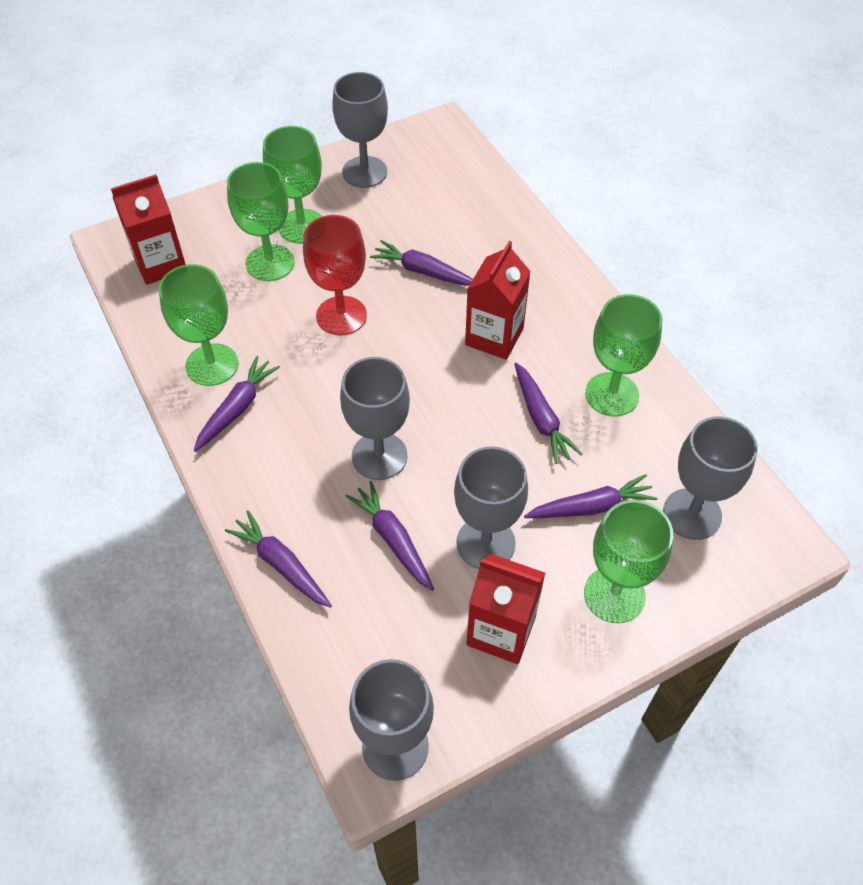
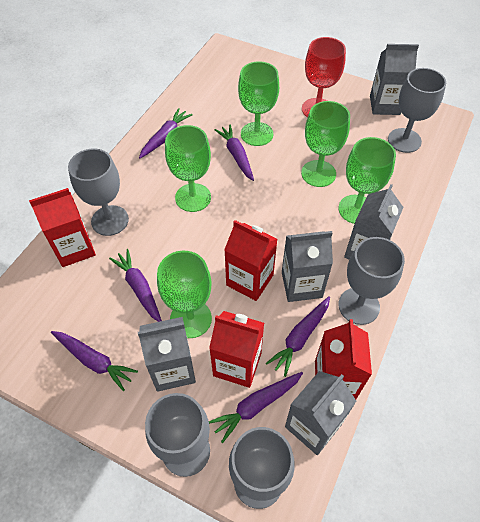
grey carton: 0 -> 5
red carton: 3 -> 4

